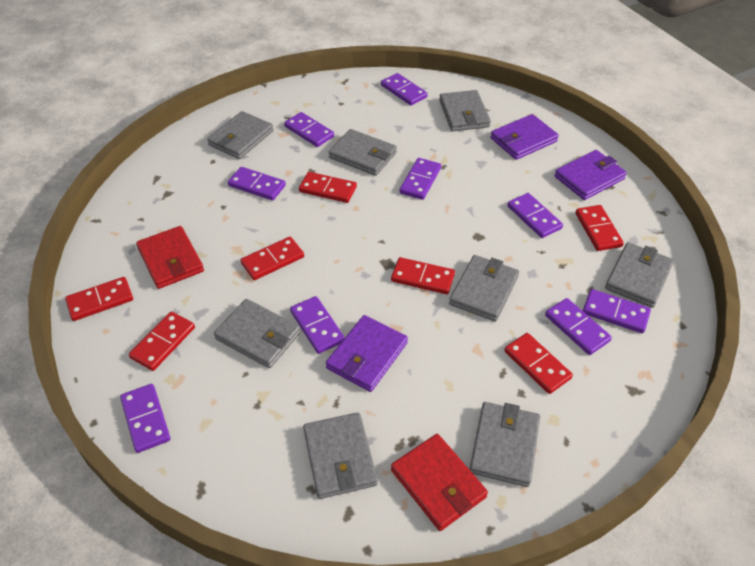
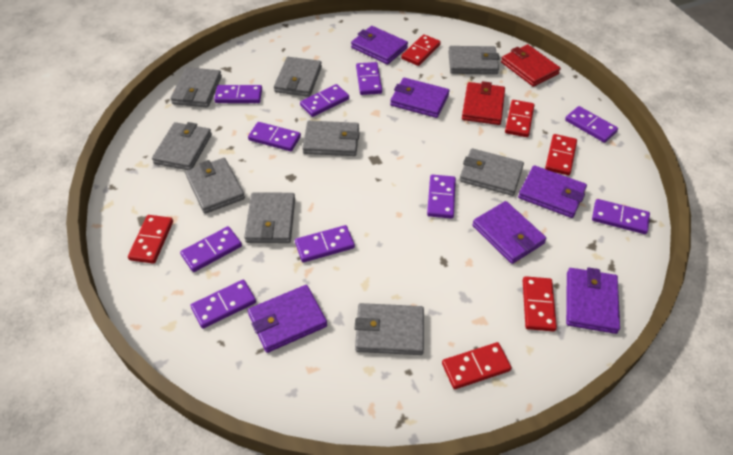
grey wallet: 8 -> 9
purple domino: 9 -> 10
purple wallet: 3 -> 6
red domino: 7 -> 6

